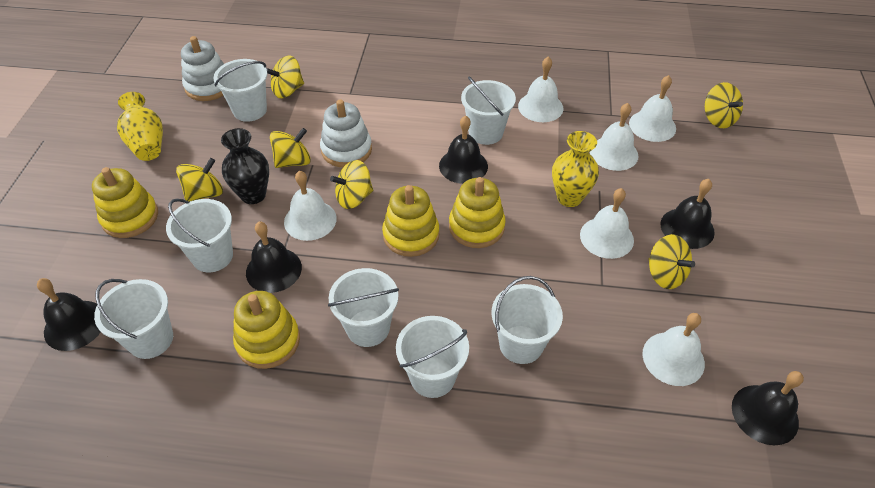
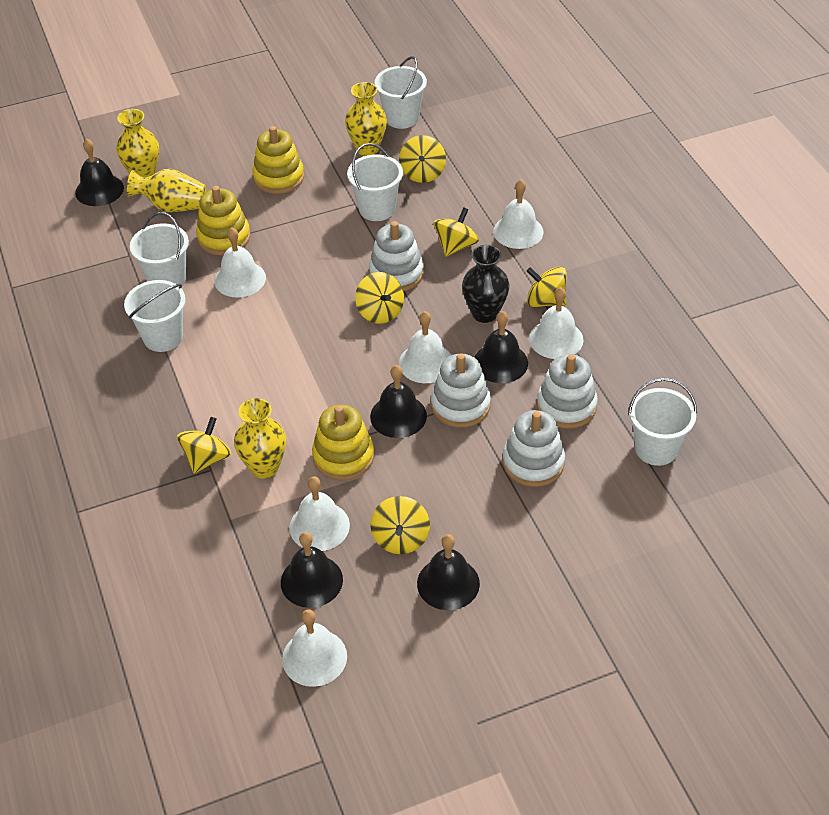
white bucket: 7 -> 5
white stacking toy: 2 -> 4
yellow stacking toy: 4 -> 3
yellow vase: 2 -> 4

